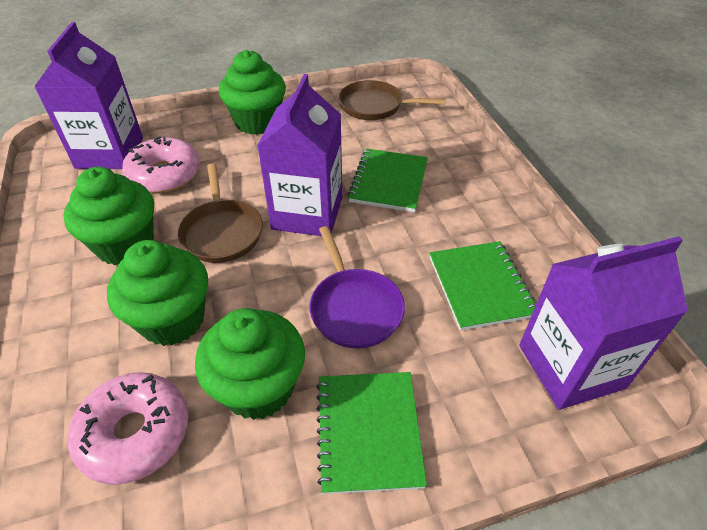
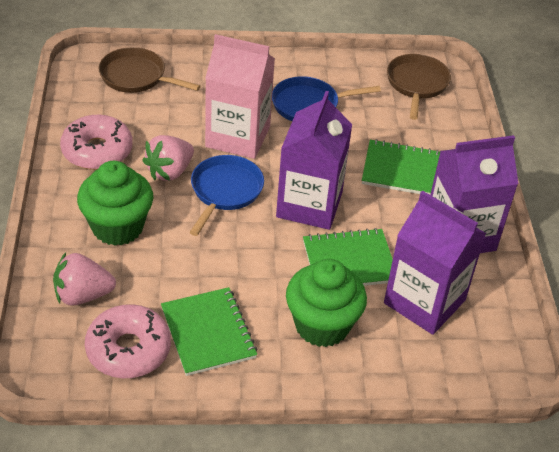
blue pan: 0 -> 2
green cupcake: 4 -> 2
pink carton: 0 -> 1
pink strawberry: 0 -> 2
purple pan: 1 -> 0

